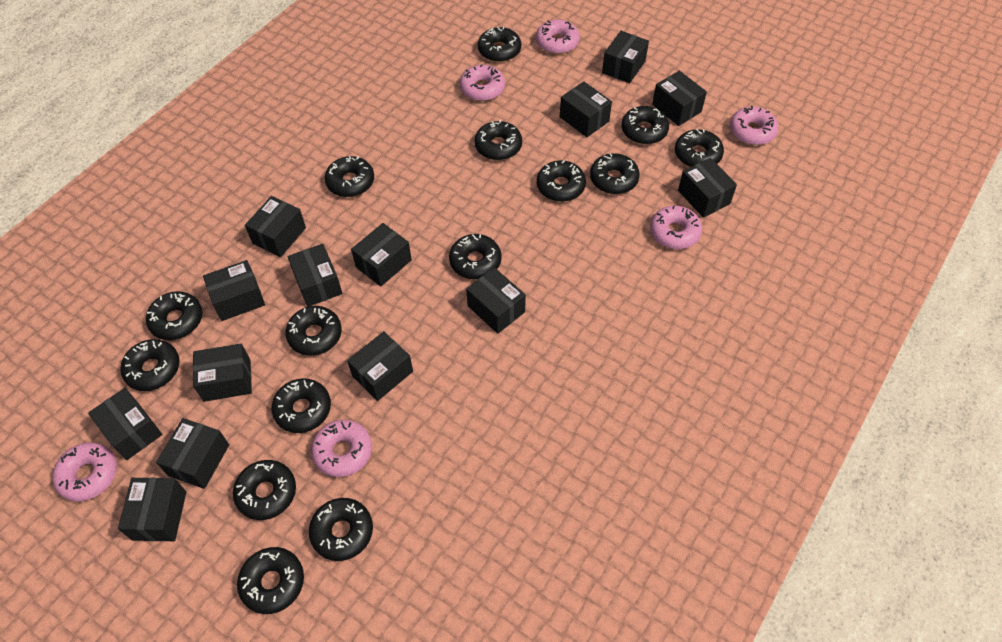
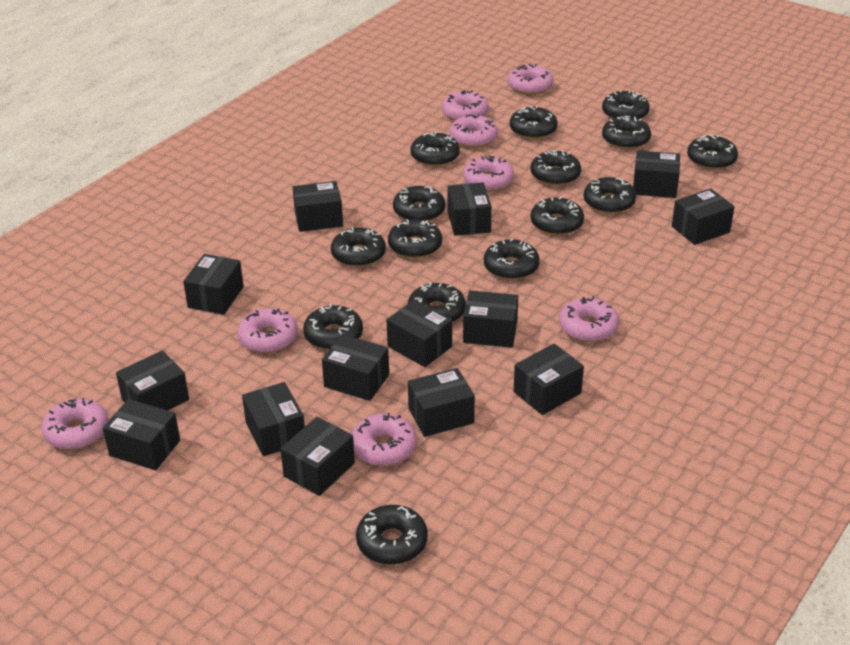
pink donut: 6 -> 8

